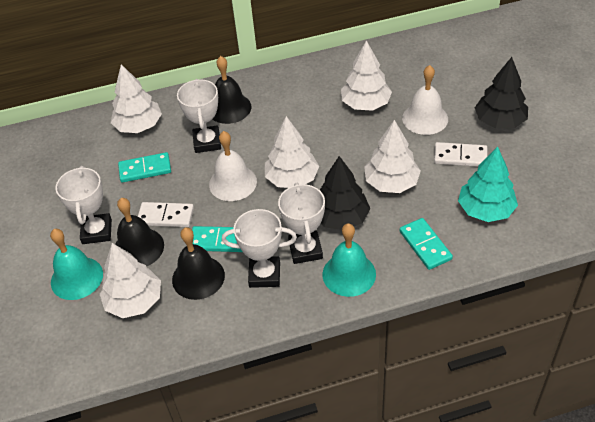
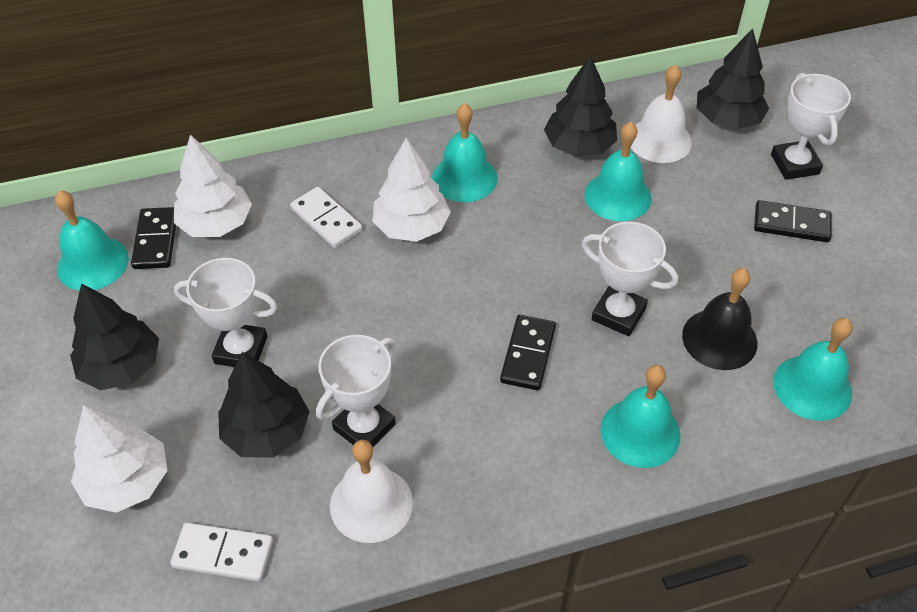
black bell: 3 -> 1
black domino: 0 -> 3
black tree: 2 -> 4
turquoise bell: 2 -> 5
turquoise domino: 3 -> 0
turquoise tree: 1 -> 0
white tree: 5 -> 3

